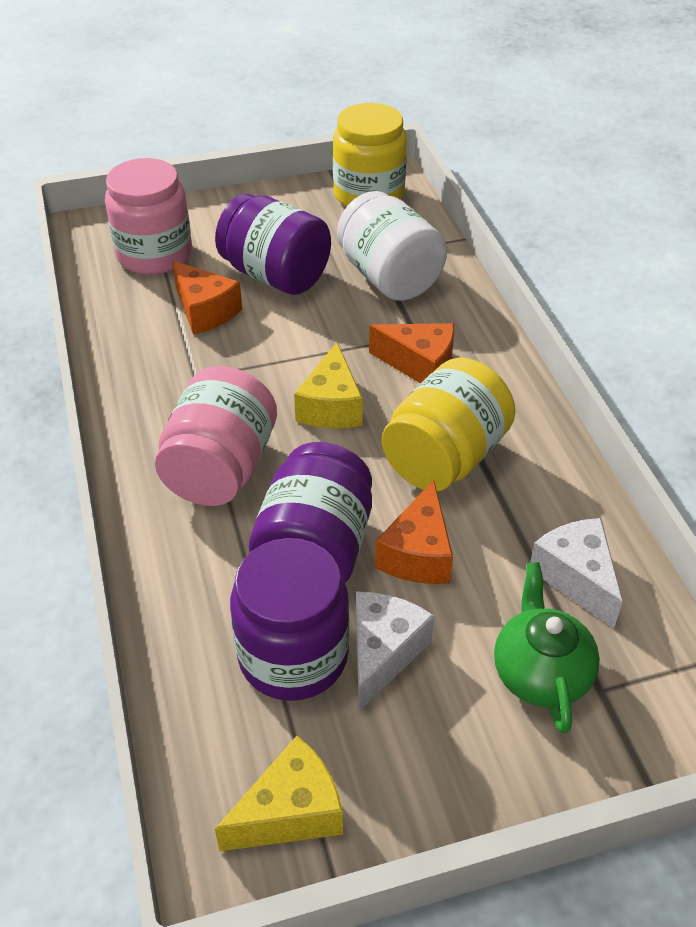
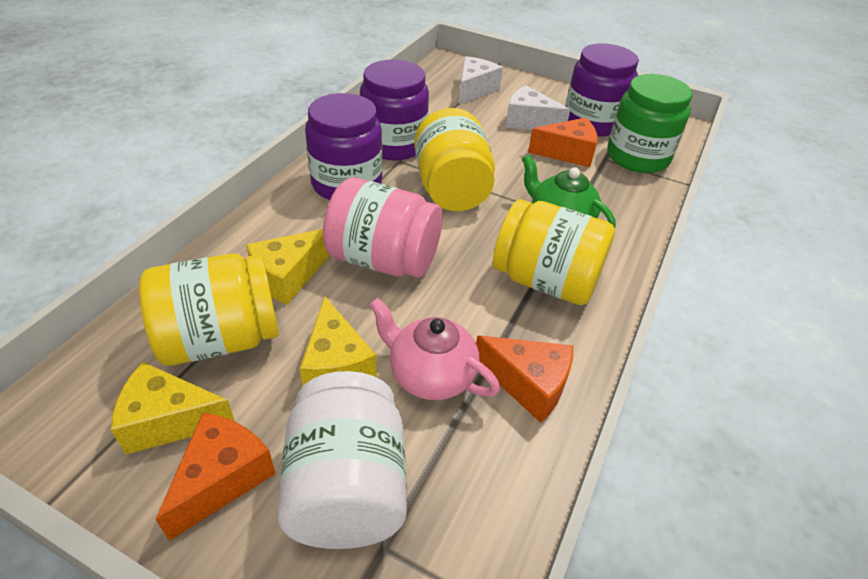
green jar: 0 -> 1
pink jar: 2 -> 1
pink teapot: 0 -> 1
yellow cheese: 2 -> 3
yellow jar: 2 -> 3

